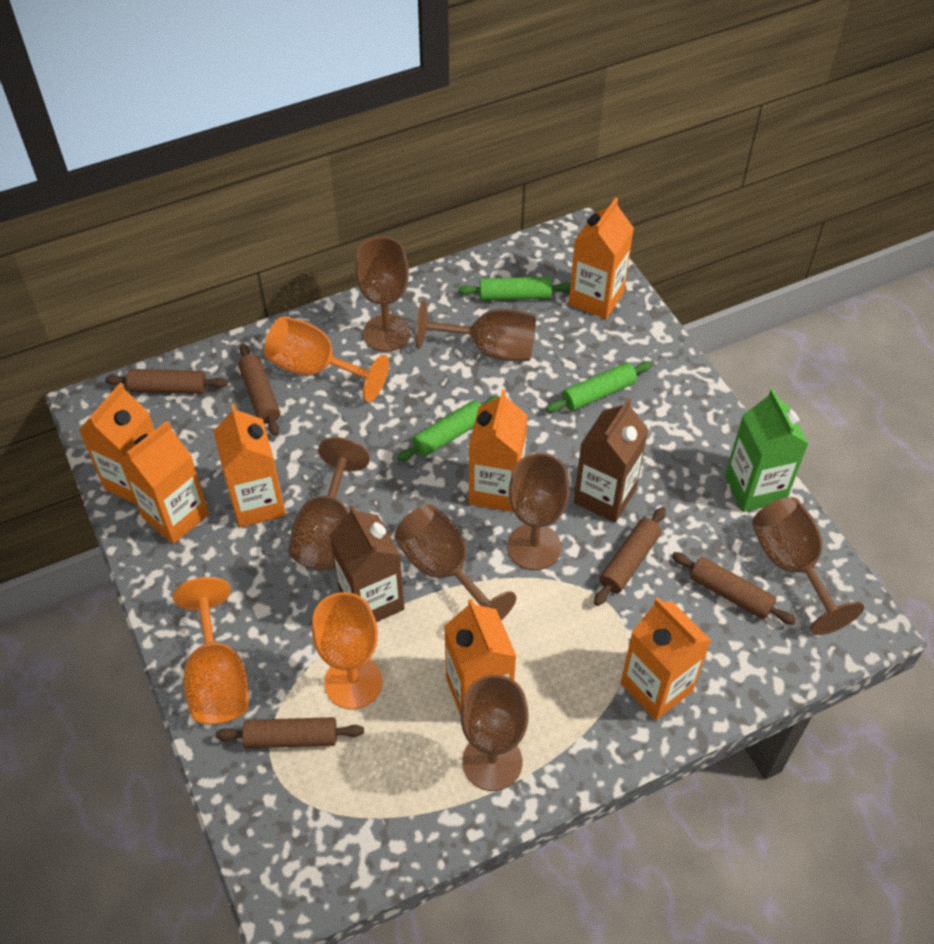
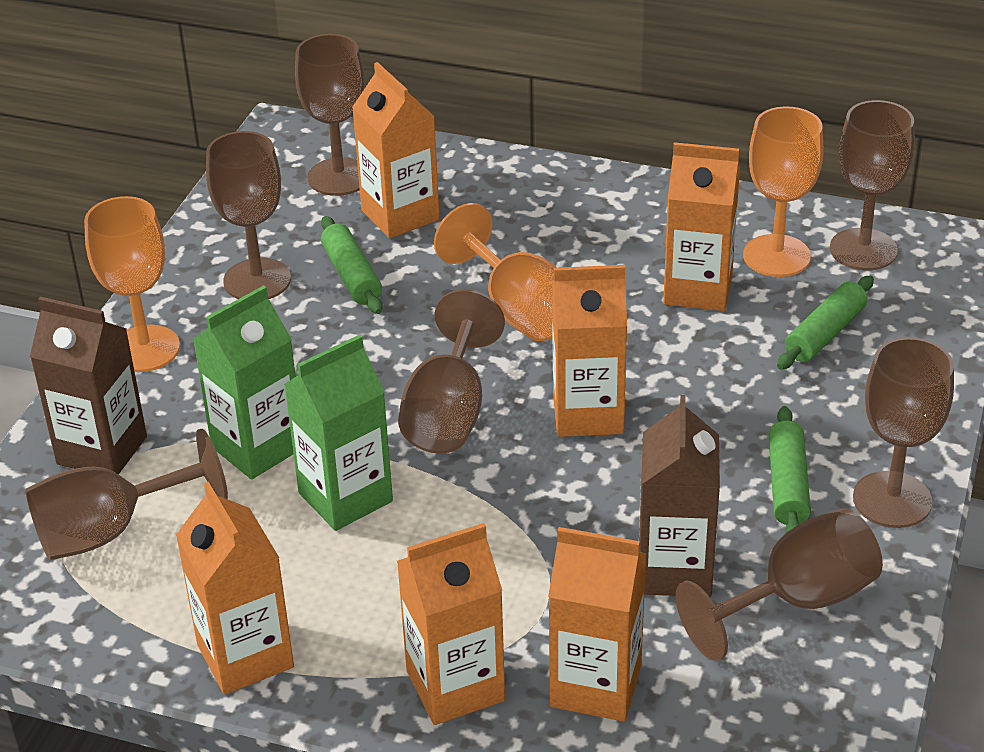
brown rolling pin: 5 -> 0
green carton: 1 -> 2
orange carton: 7 -> 6

